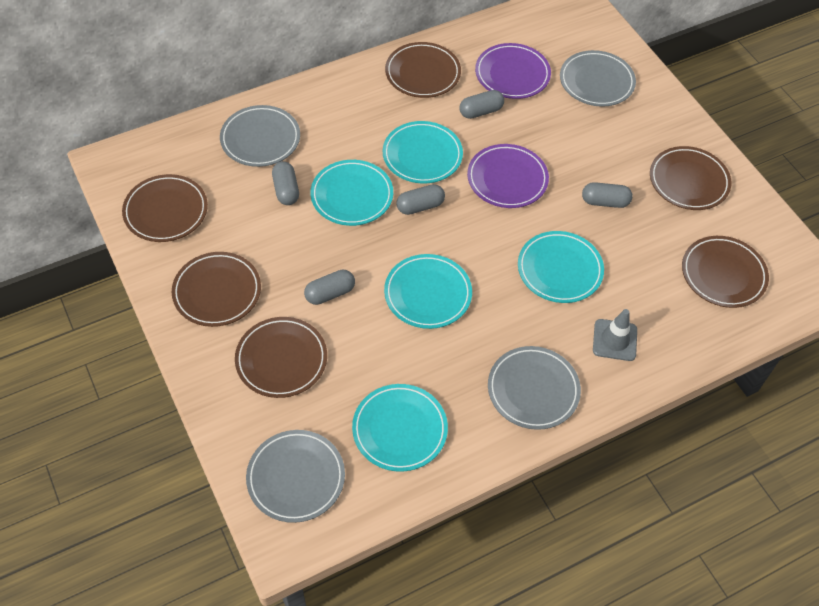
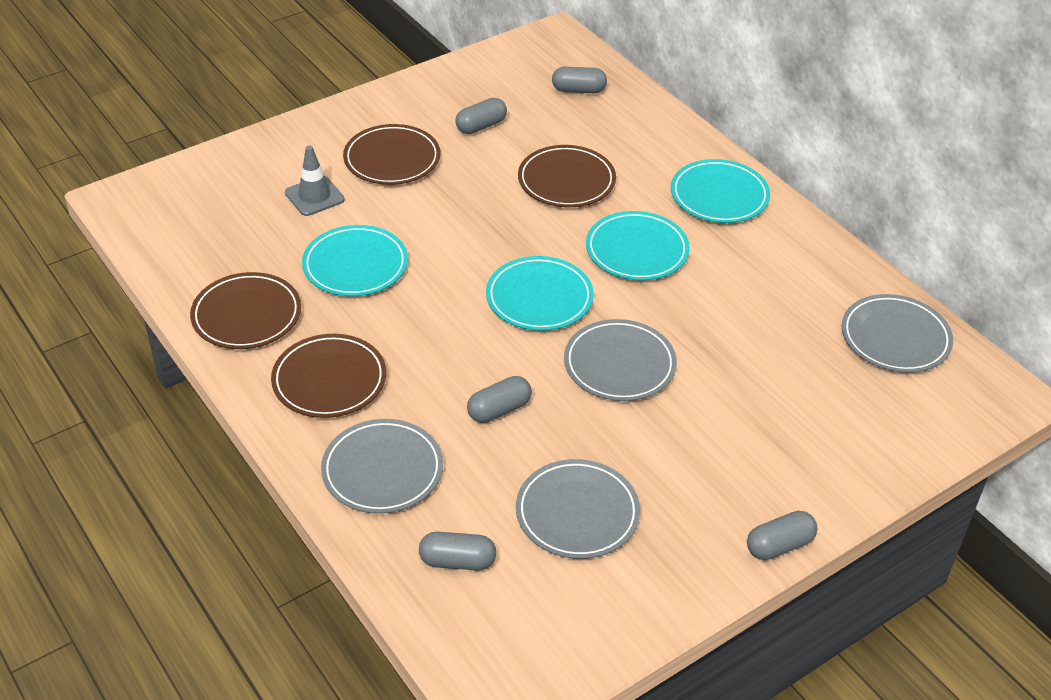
brown plate: 6 -> 4
purple plate: 2 -> 0
turquoise plate: 5 -> 4

